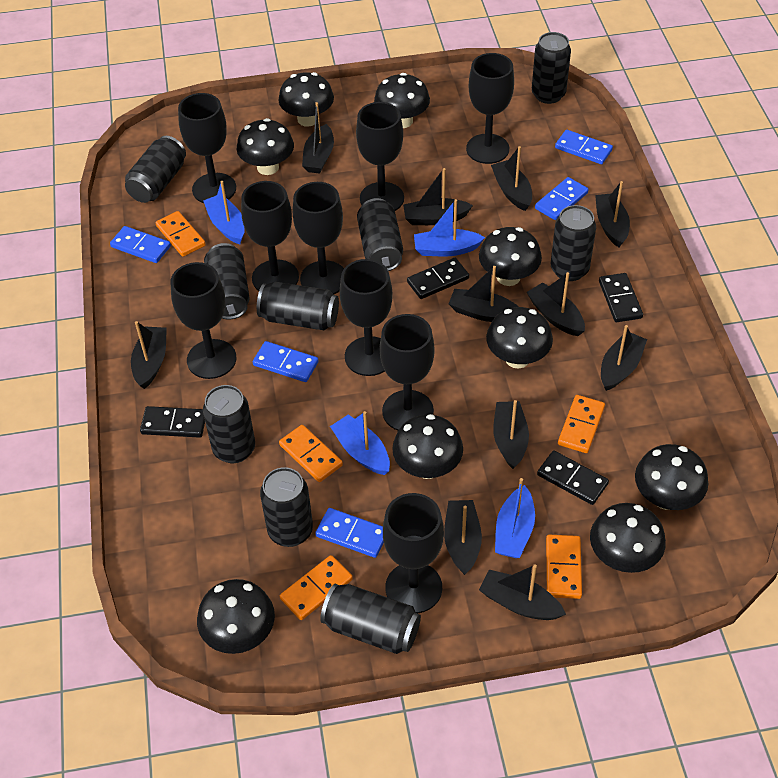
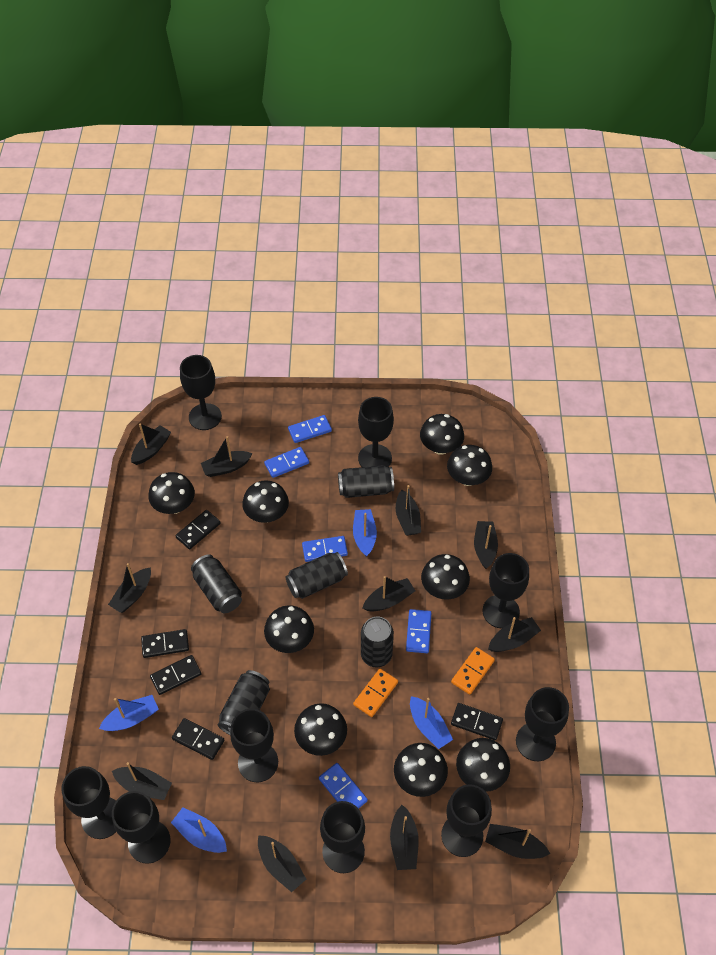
black can: 9 -> 5
black domino: 4 -> 5
orange domino: 5 -> 2

